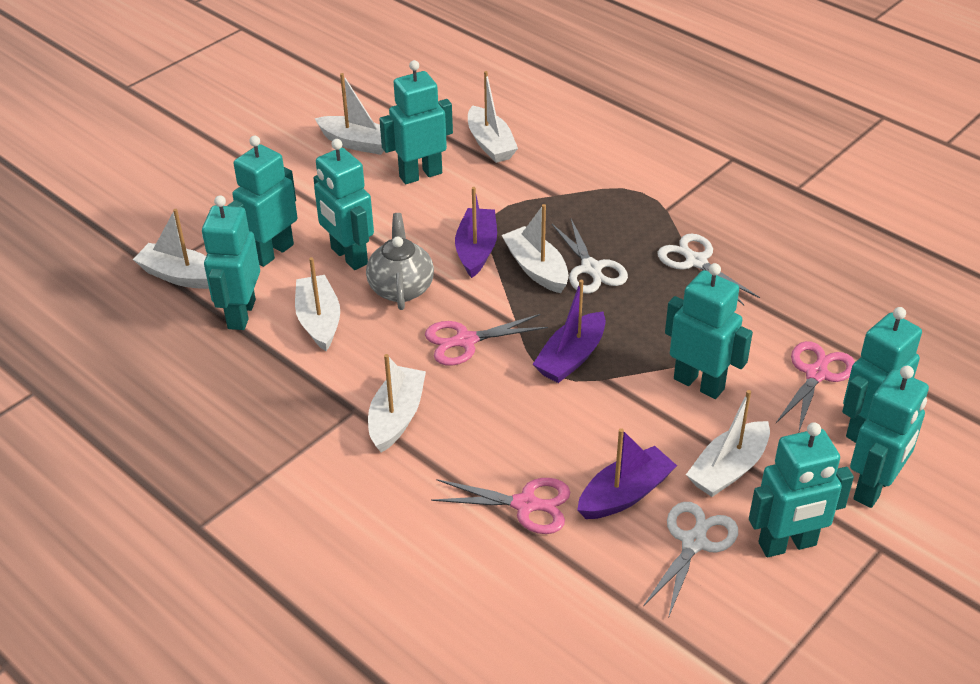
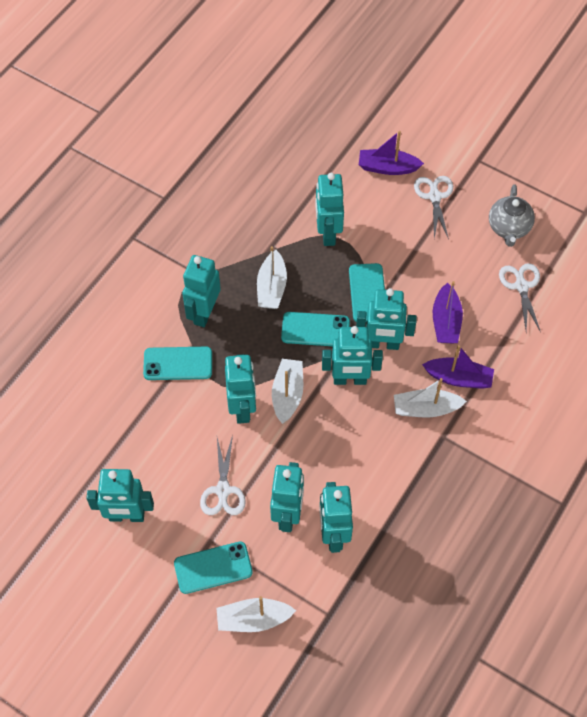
pink scissors: 3 -> 0
turquoise phone: 0 -> 4
white boat: 7 -> 4

